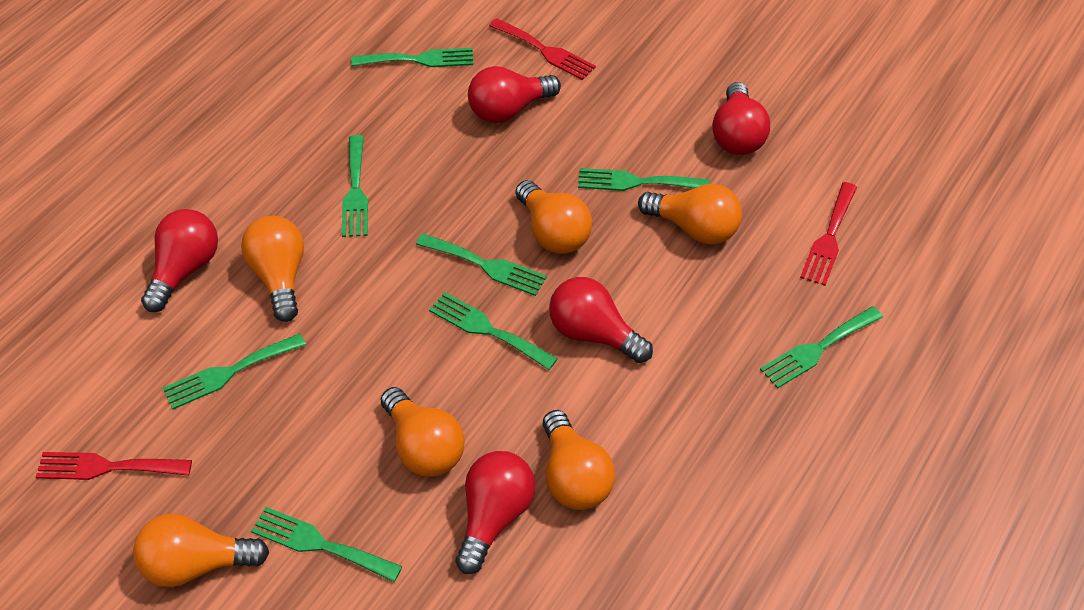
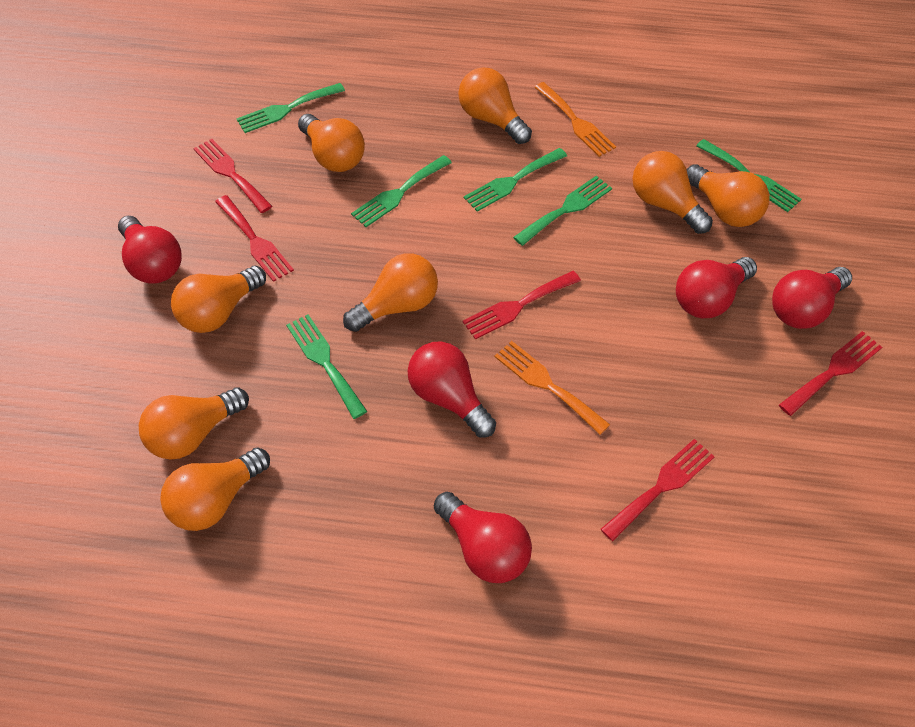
green fork: 8 -> 6
orange fork: 0 -> 2
orange light bulb: 6 -> 8
red fork: 3 -> 5

